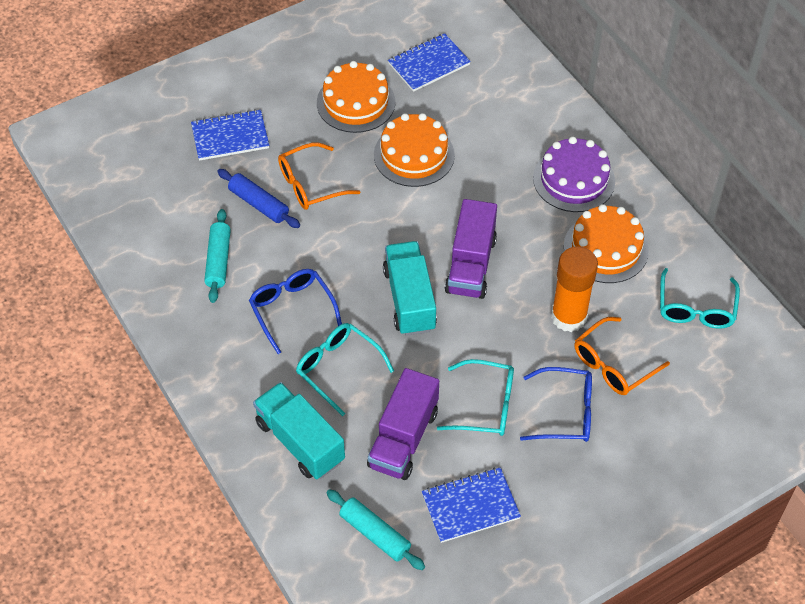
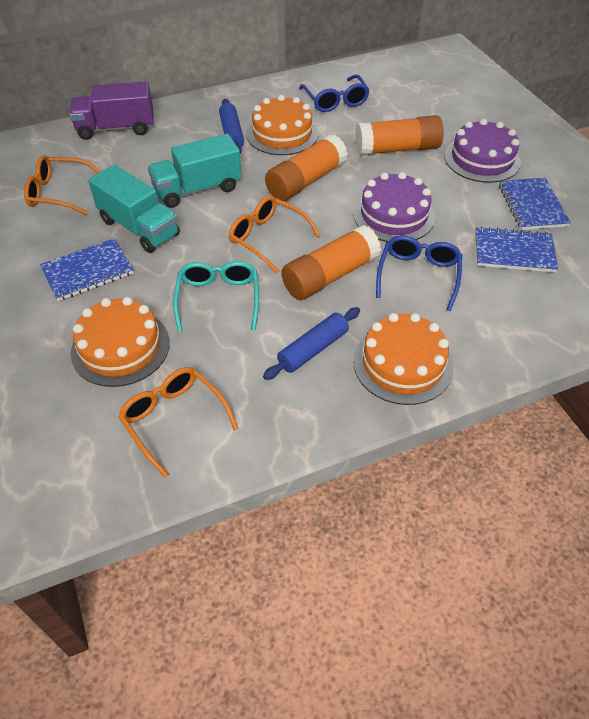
blue rolling pin: 1 -> 2
orange glasses: 2 -> 3
orange glue stick: 1 -> 3
purple cake: 1 -> 2
purple truck: 2 -> 1
turquoise glasses: 3 -> 1
turquoise rolling pin: 2 -> 0

